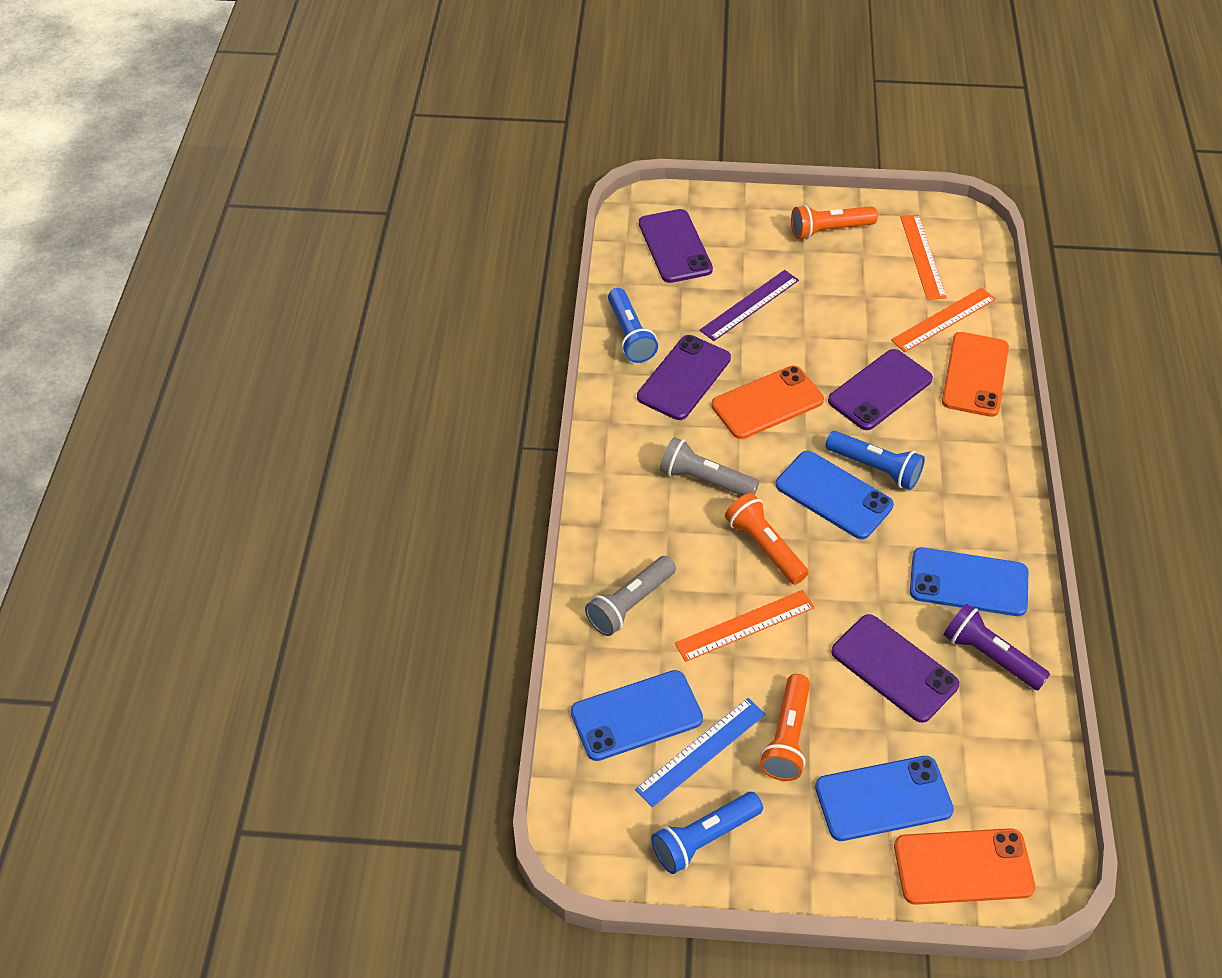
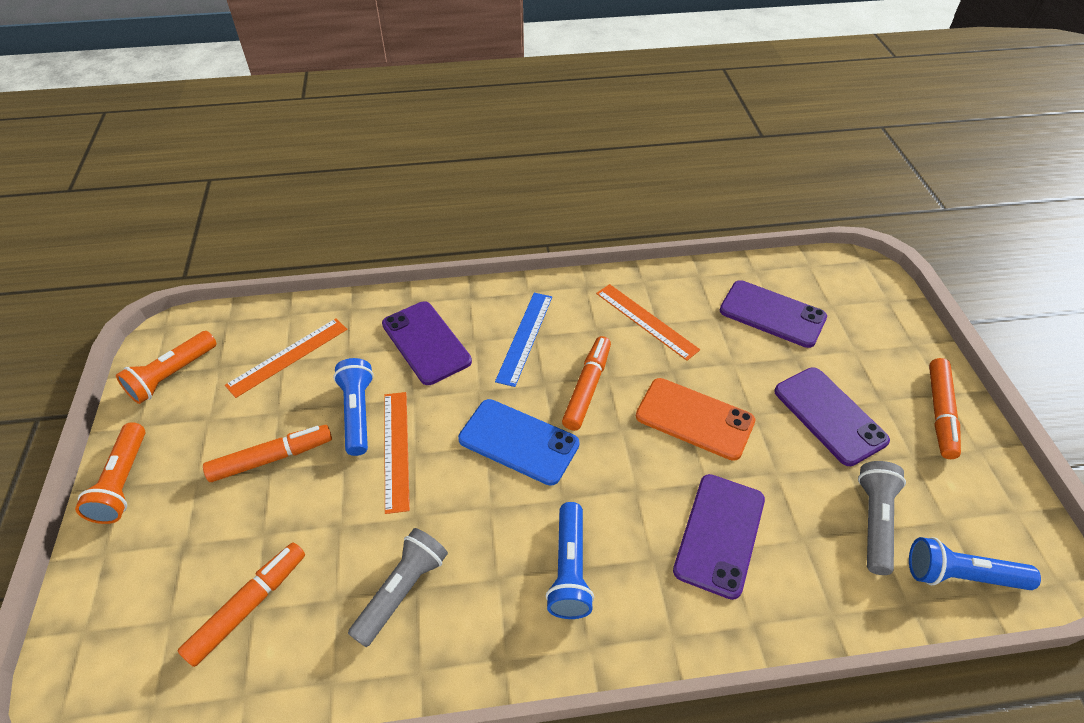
blue phone: 4 -> 1
orange flashlight: 3 -> 2
orange marker: 0 -> 4
orange phone: 3 -> 1
purple flashlight: 1 -> 0
purple ruler: 1 -> 0

